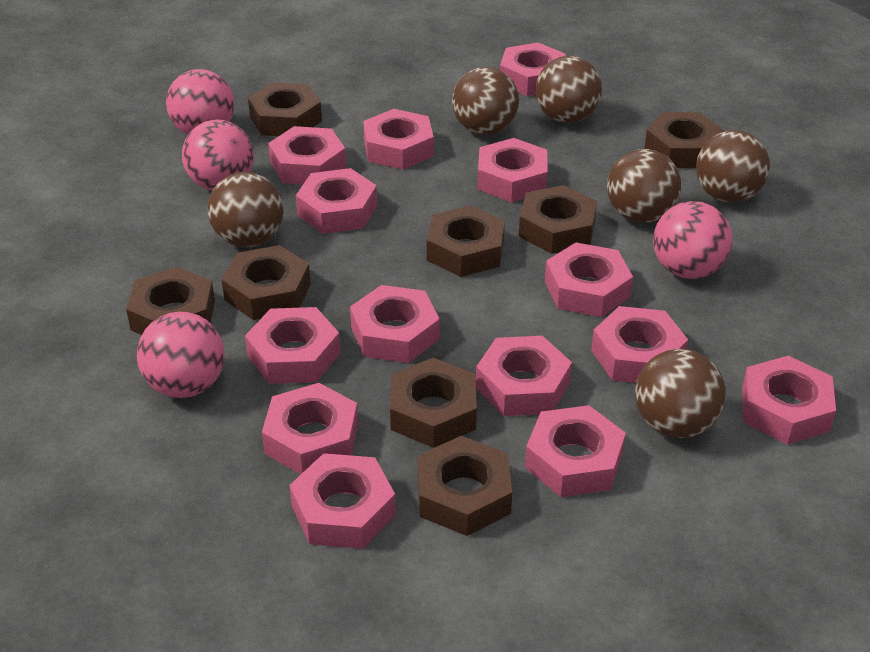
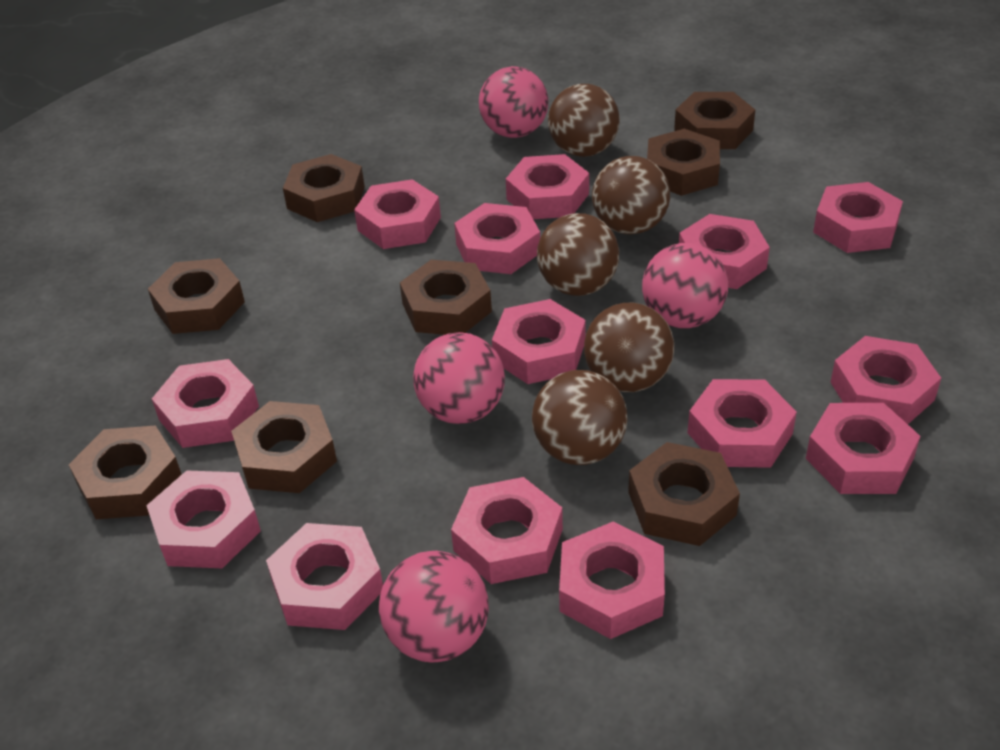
brown ball: 6 -> 5

